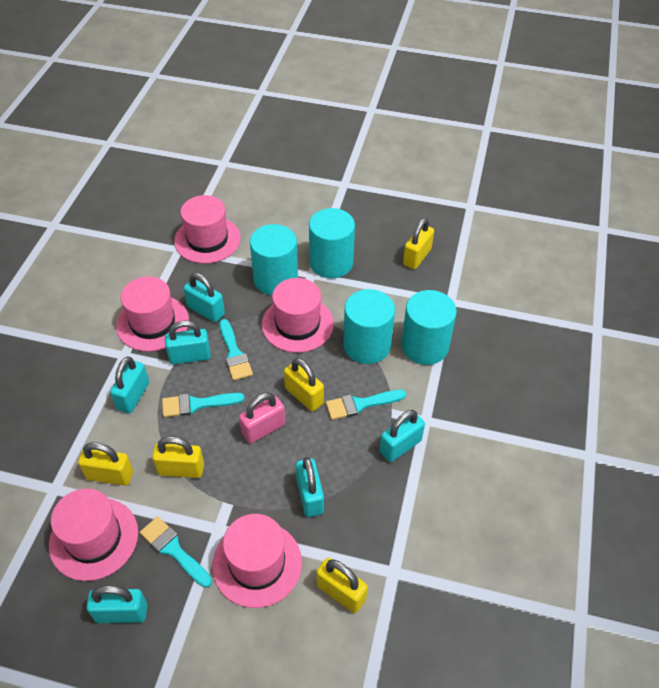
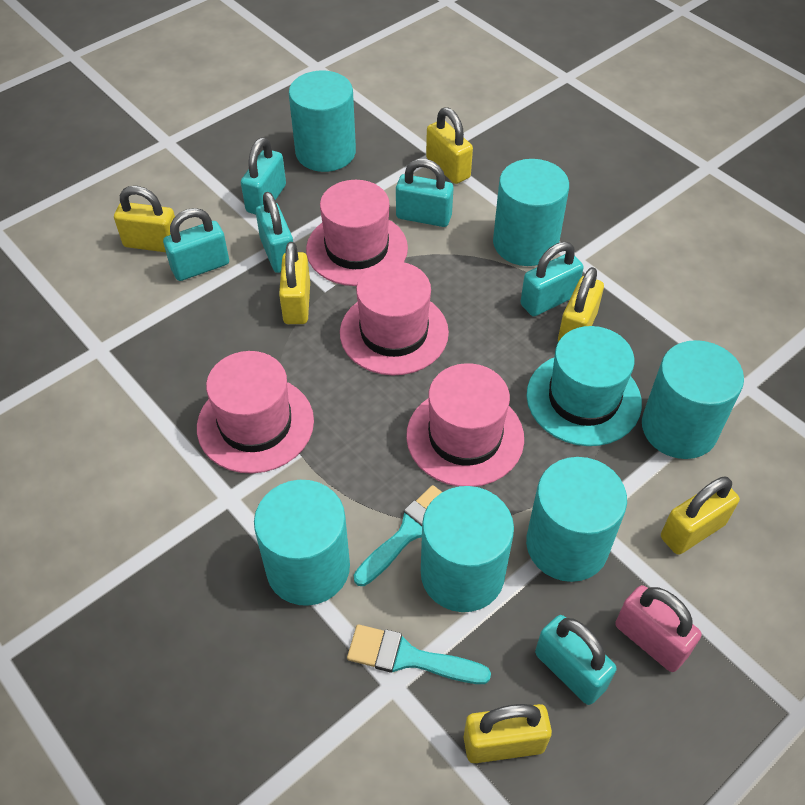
pink hat: 5 -> 4
turquoise brush: 4 -> 2
turquoise cylinder: 4 -> 6
turquoise hat: 0 -> 1
yellow padlock: 5 -> 6

